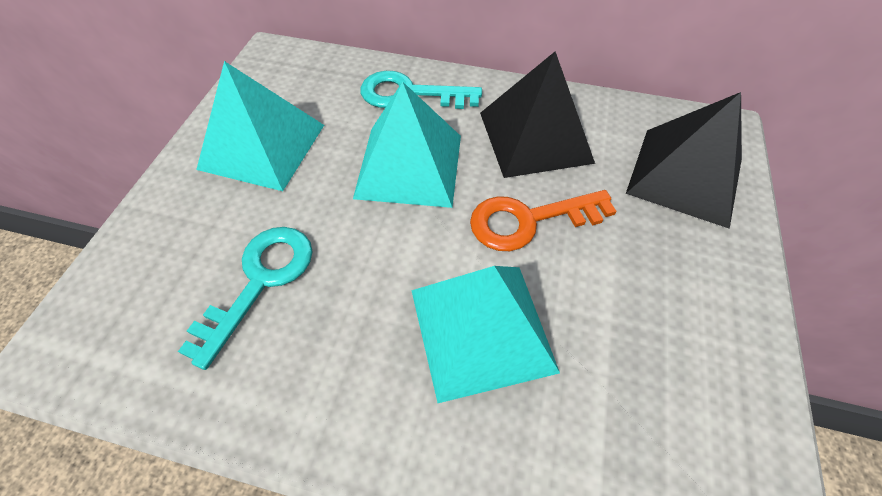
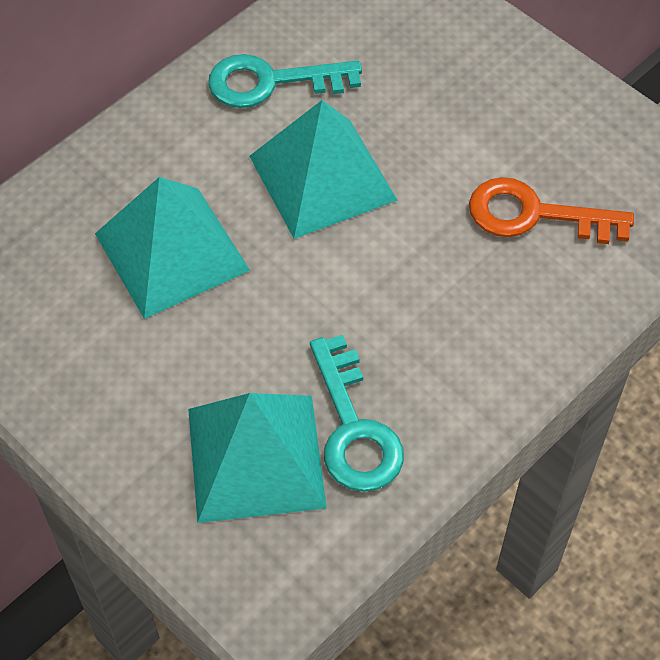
black pyramid: 2 -> 0

